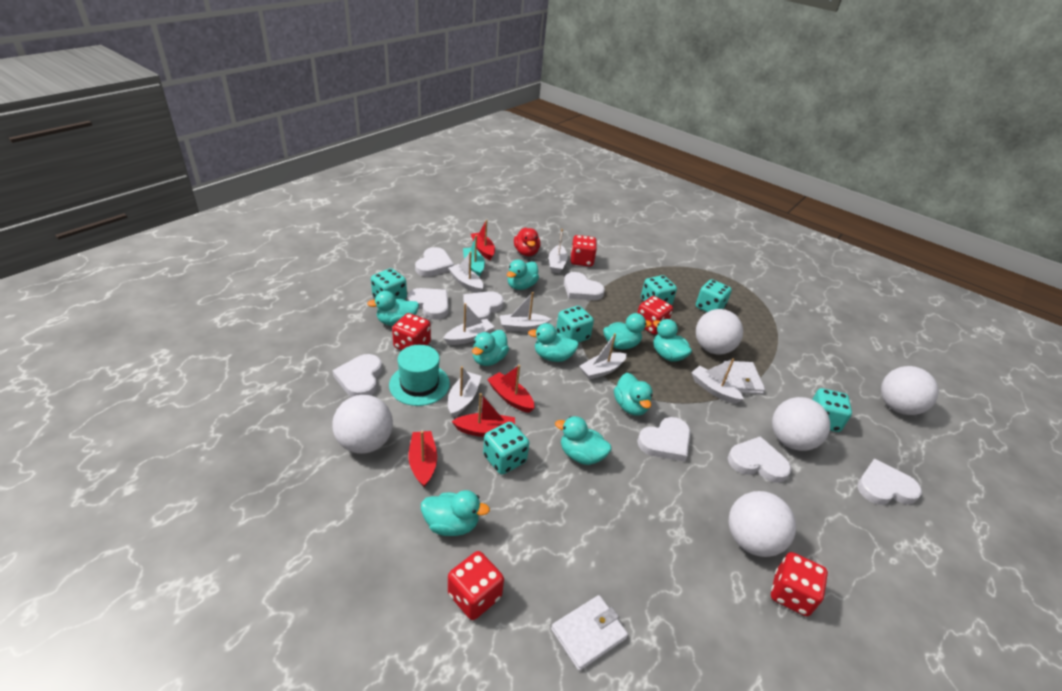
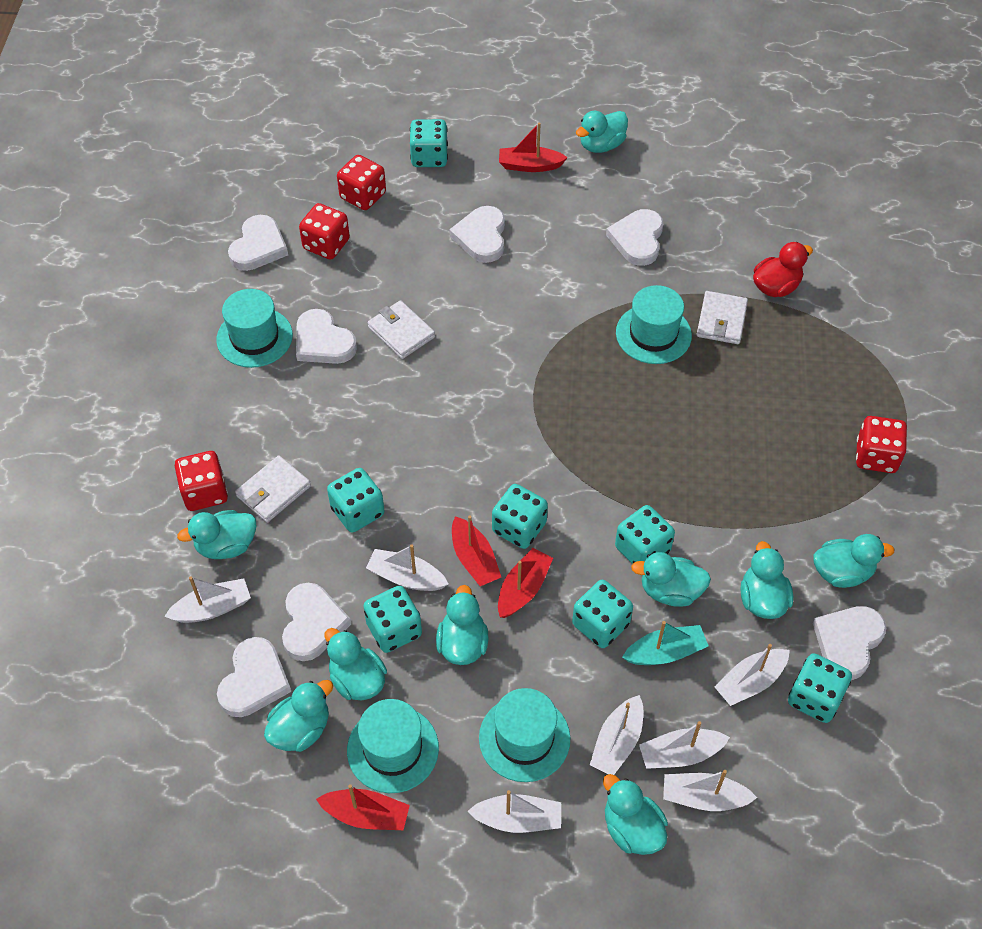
red dice: 5 -> 4
turquoise dice: 6 -> 7
turquoise hat: 1 -> 4
white ball: 5 -> 0
white heart: 8 -> 7
white wallet: 2 -> 3

